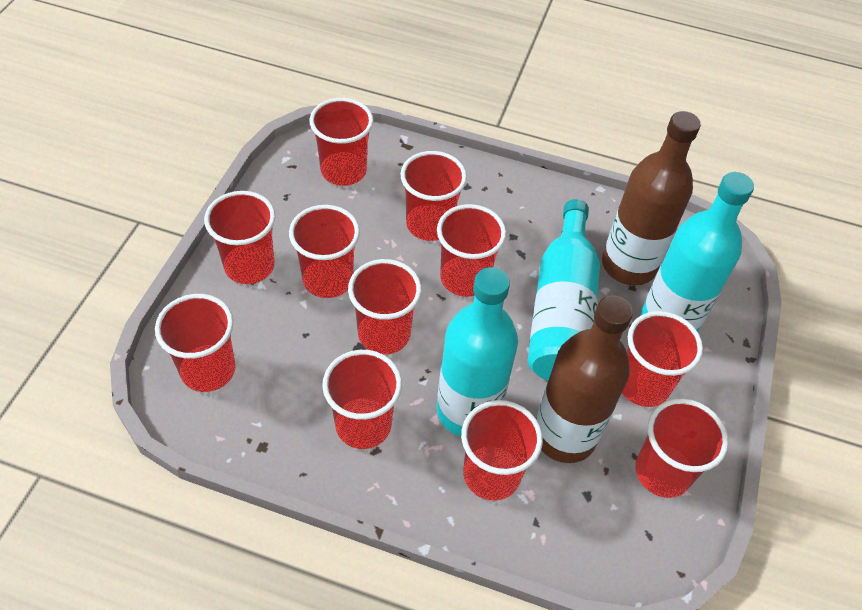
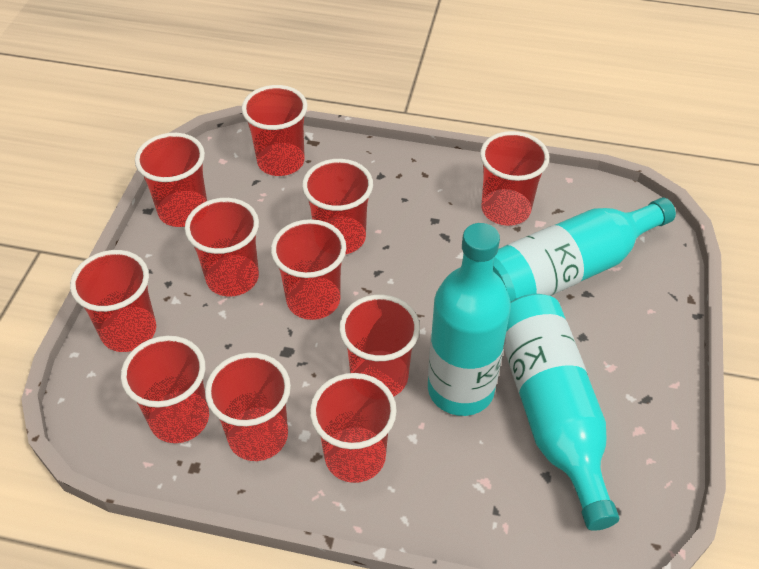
brown bottle: 2 -> 0

